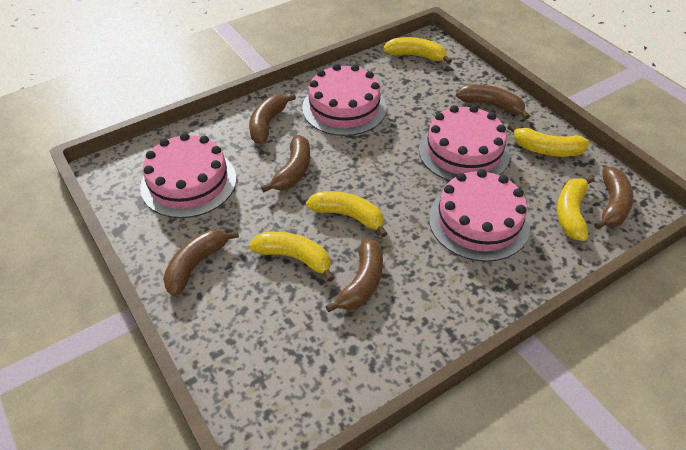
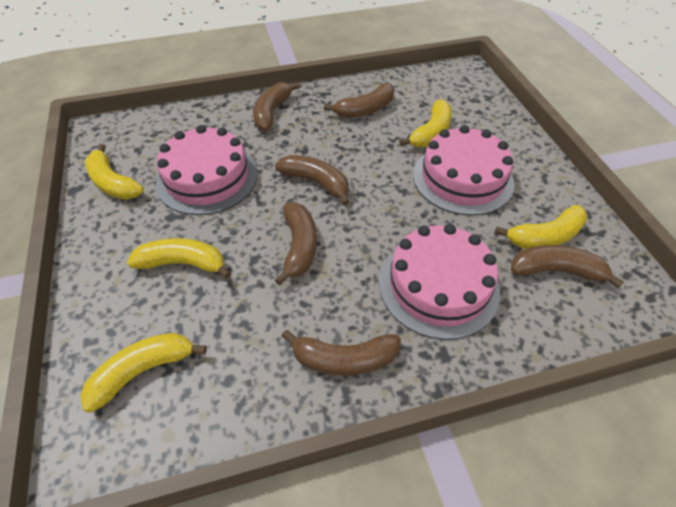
pink cake: 4 -> 3

